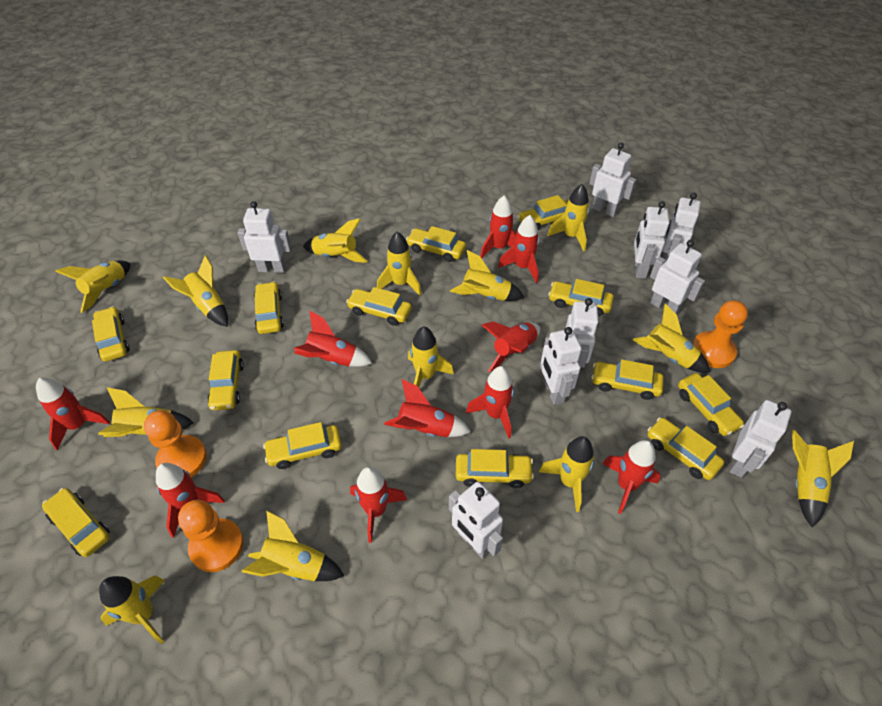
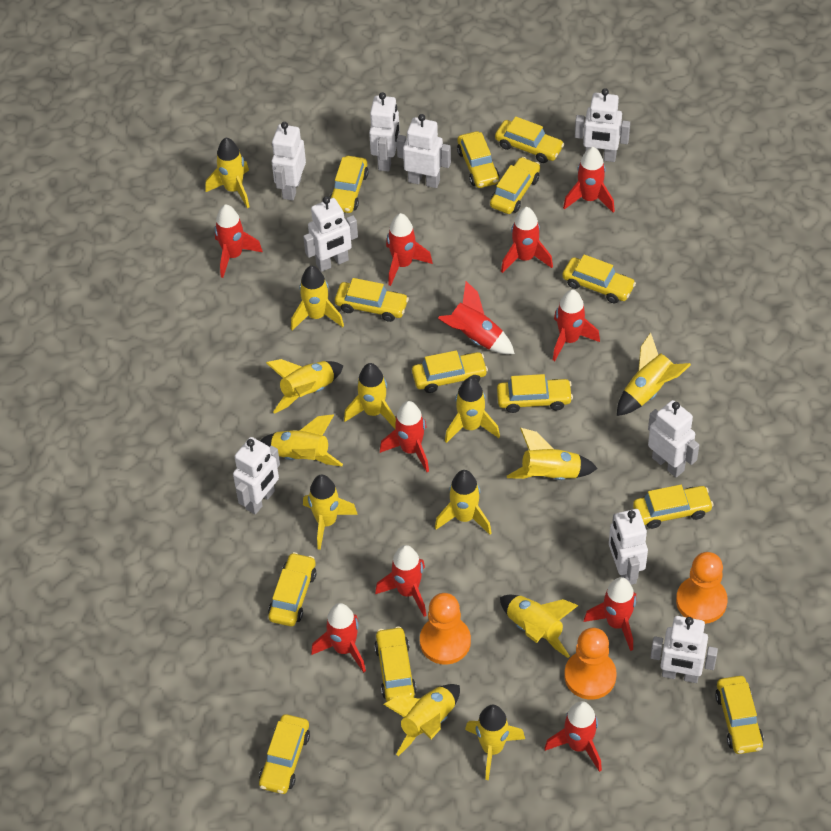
red rocket: 10 -> 11

